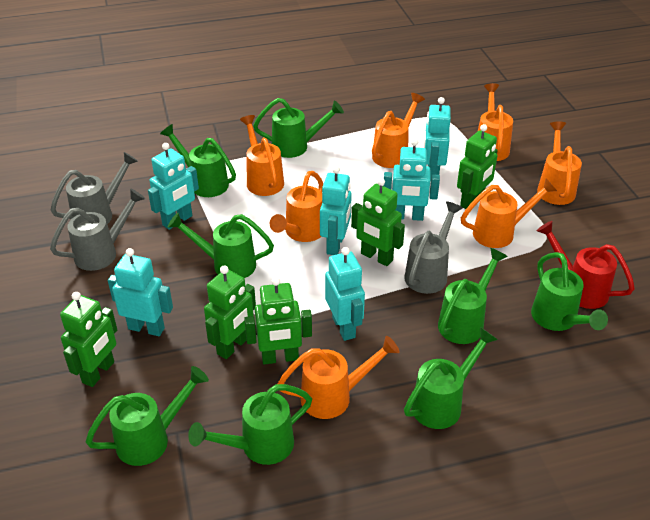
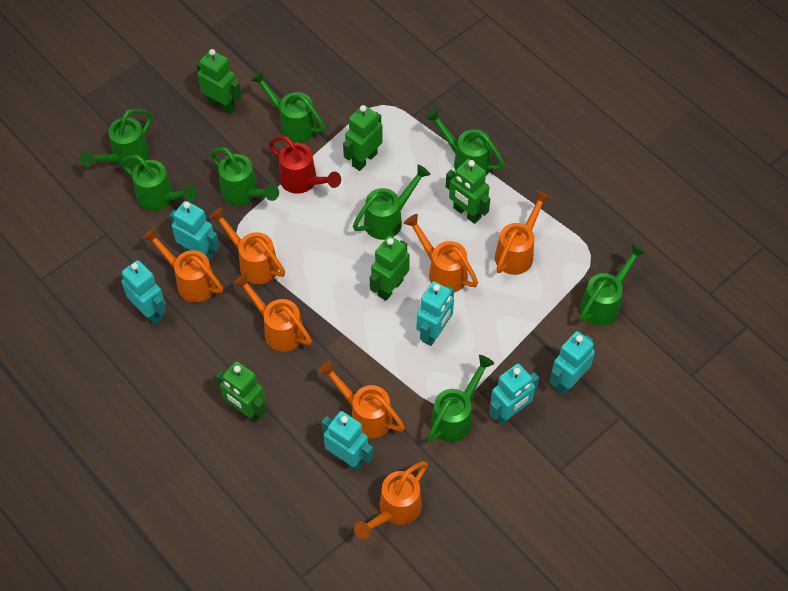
grey watering can: 3 -> 0

